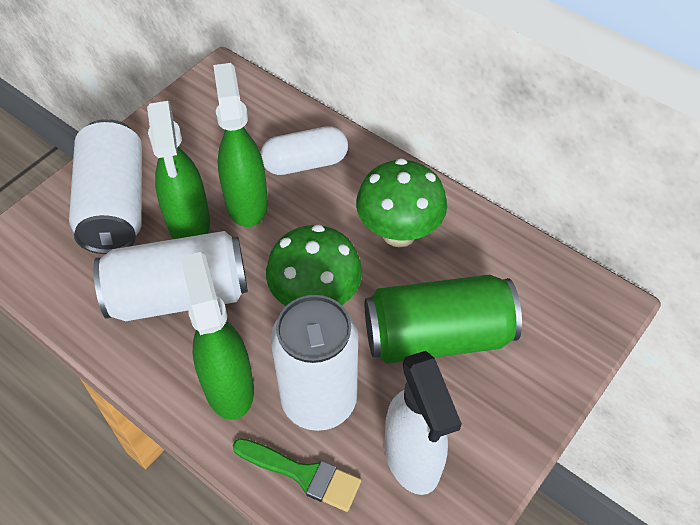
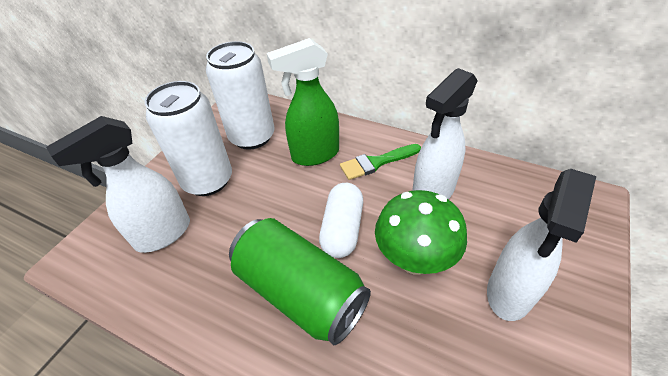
green mushroom: 2 -> 1
green spray bottle: 3 -> 1
white can: 3 -> 2
white spray bottle: 1 -> 3

